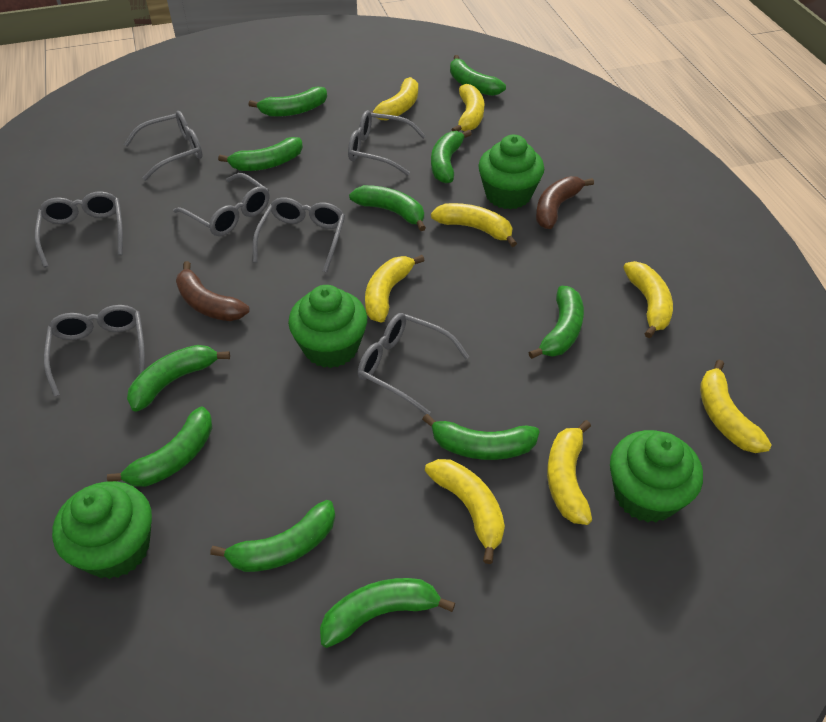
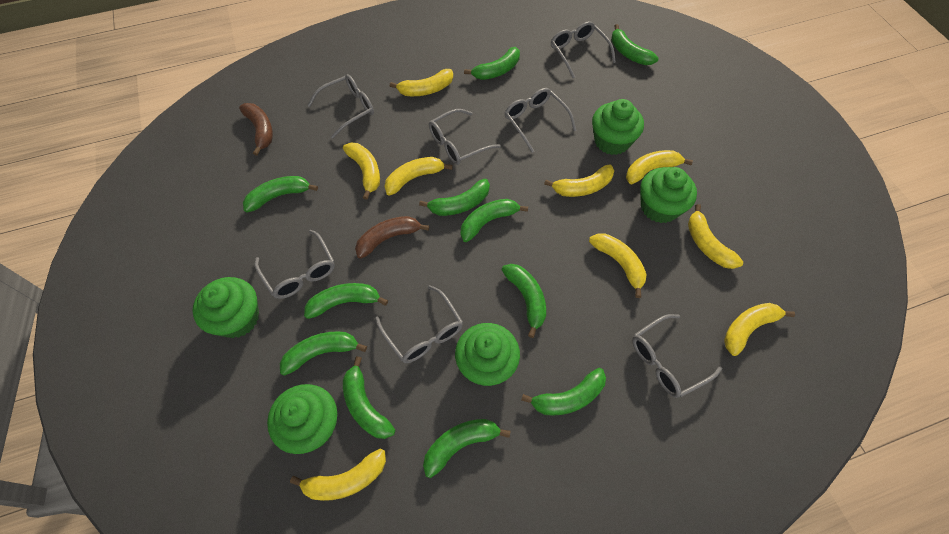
green cupcake: 4 -> 5
yellow banana: 8 -> 9

